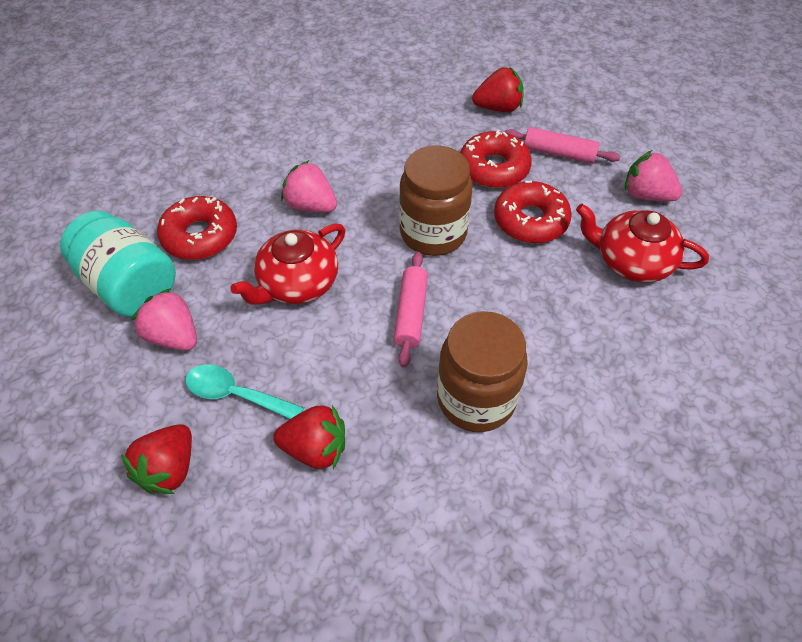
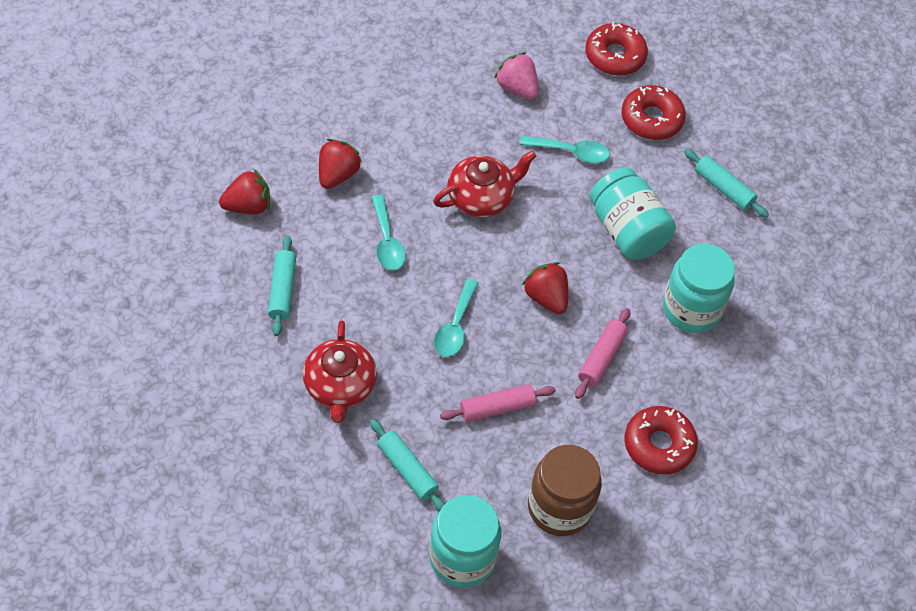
brown jar: 2 -> 1
pink strawberry: 3 -> 1
turquoise jar: 1 -> 3
turquoise rolling pin: 0 -> 3
turquoise spoon: 1 -> 3

